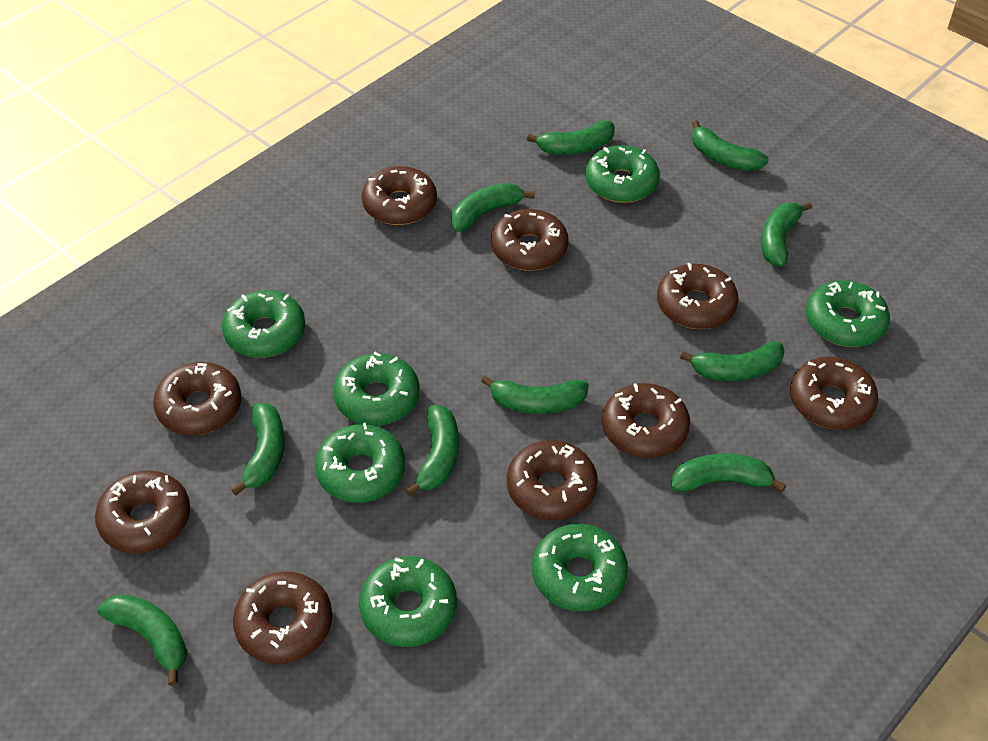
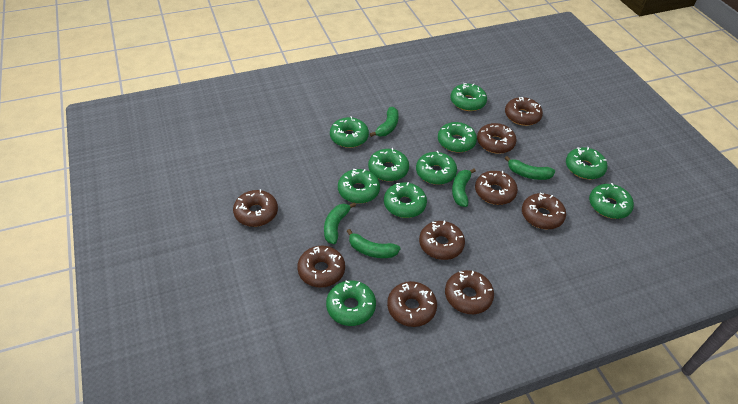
green banana: 10 -> 5
green donut: 7 -> 10

